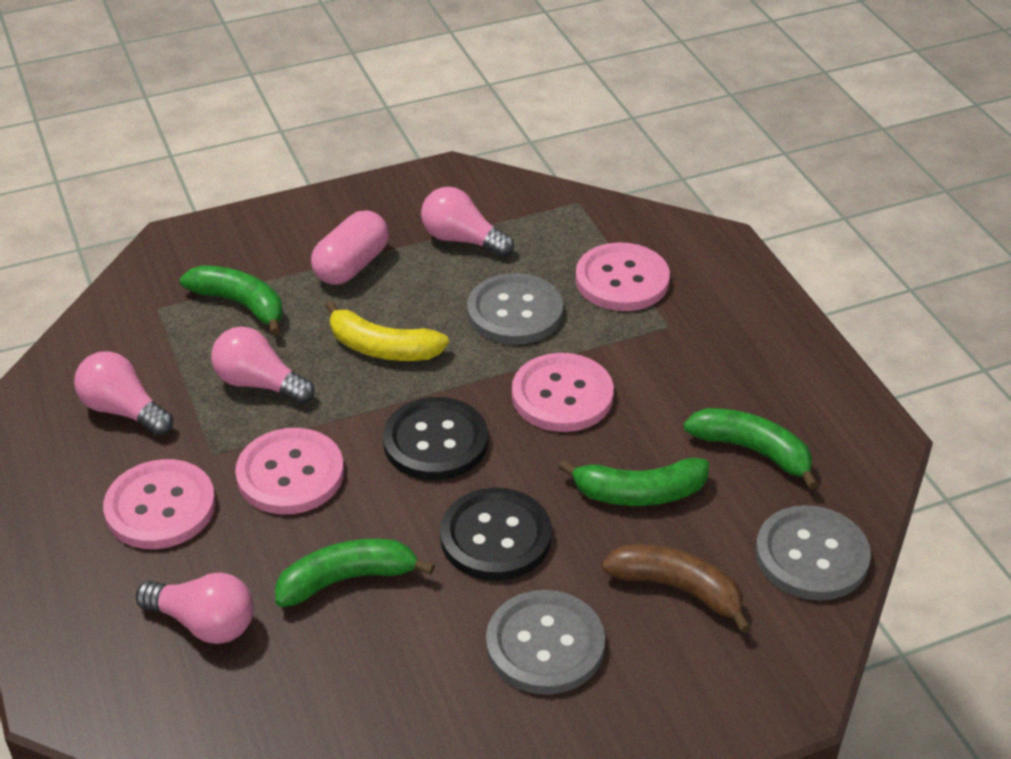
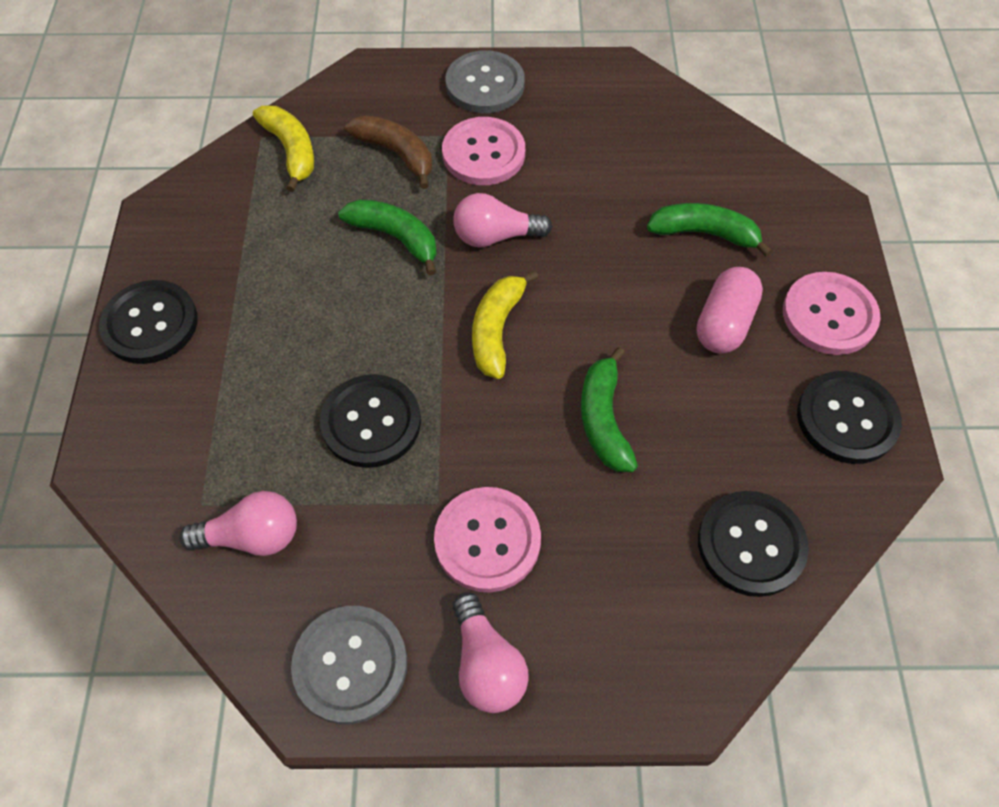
black button: 2 -> 4
green banana: 4 -> 3
grey button: 3 -> 2
pink button: 4 -> 3
pink light bulb: 4 -> 3
yellow banana: 1 -> 2

